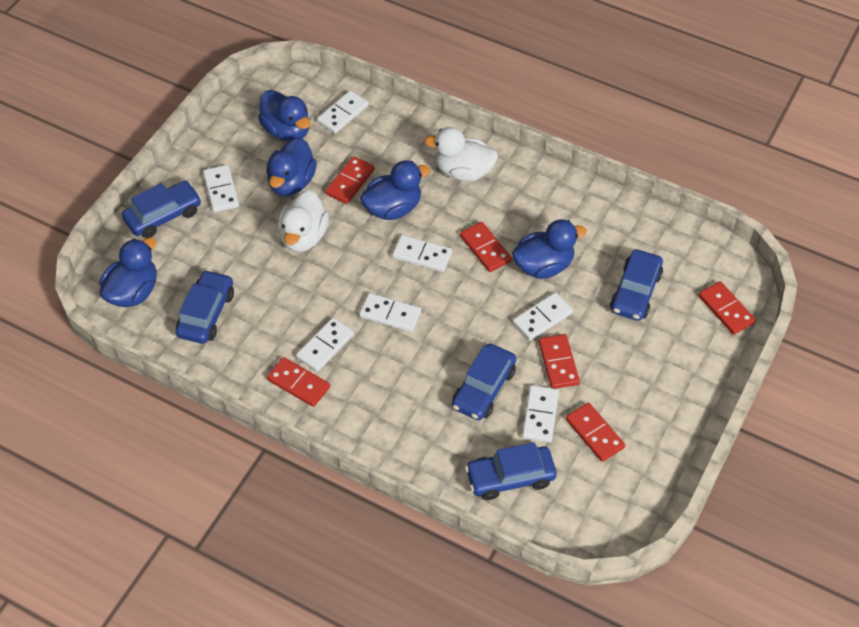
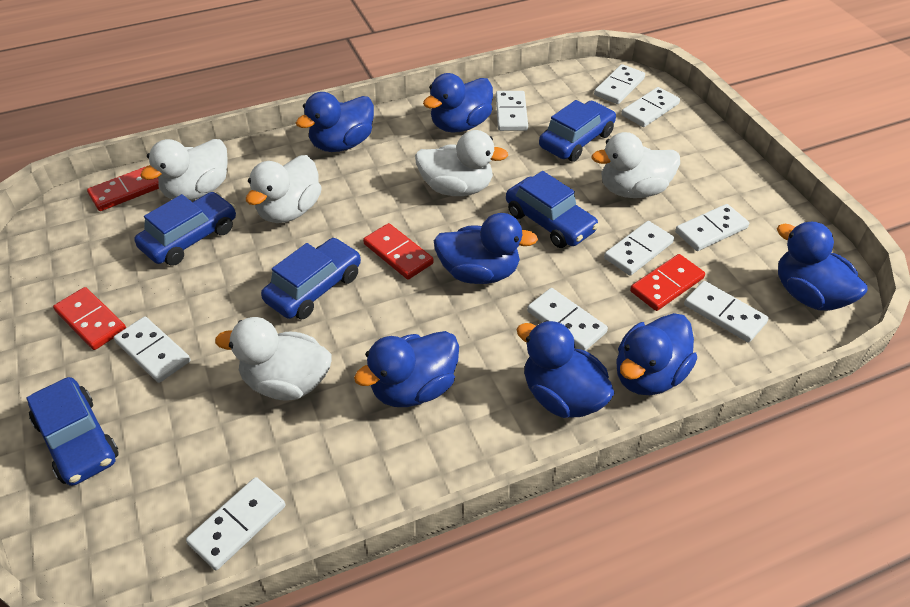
blue duck: 5 -> 7
red domino: 6 -> 4
white domino: 7 -> 9
white duck: 2 -> 5

